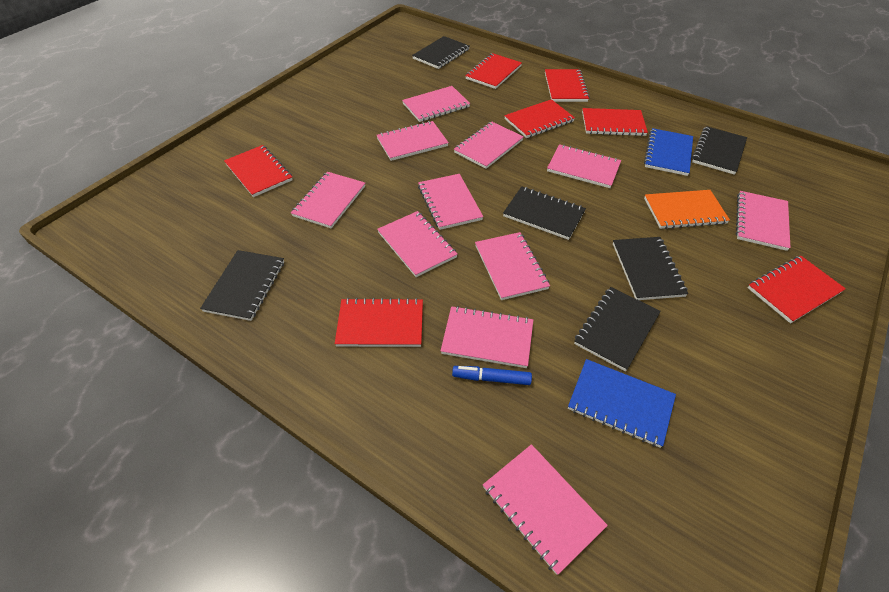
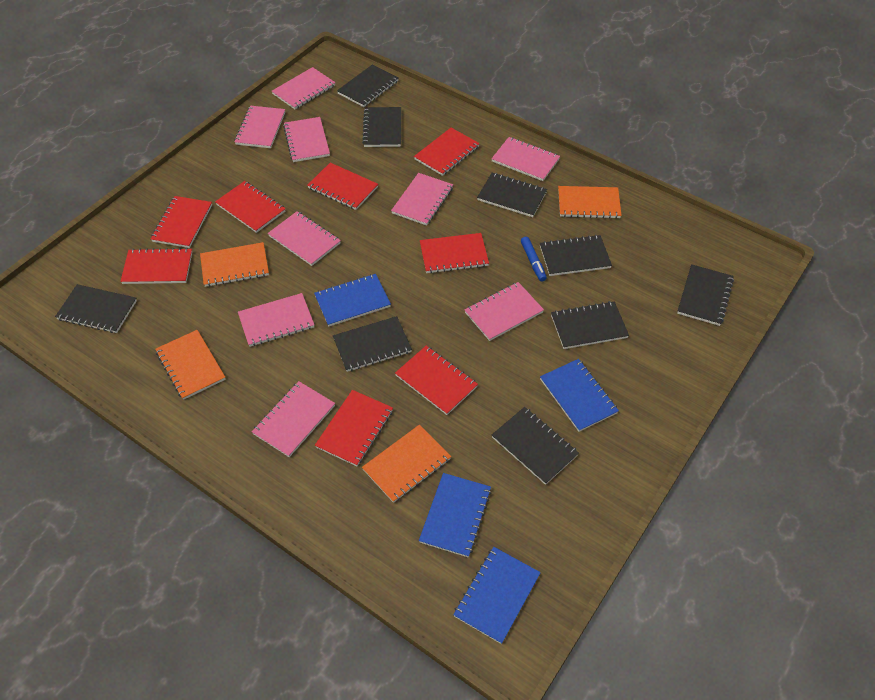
black notebook: 6 -> 9
blue notebook: 2 -> 4
orange notebook: 1 -> 4
pink notebook: 11 -> 9
red notebook: 7 -> 8

